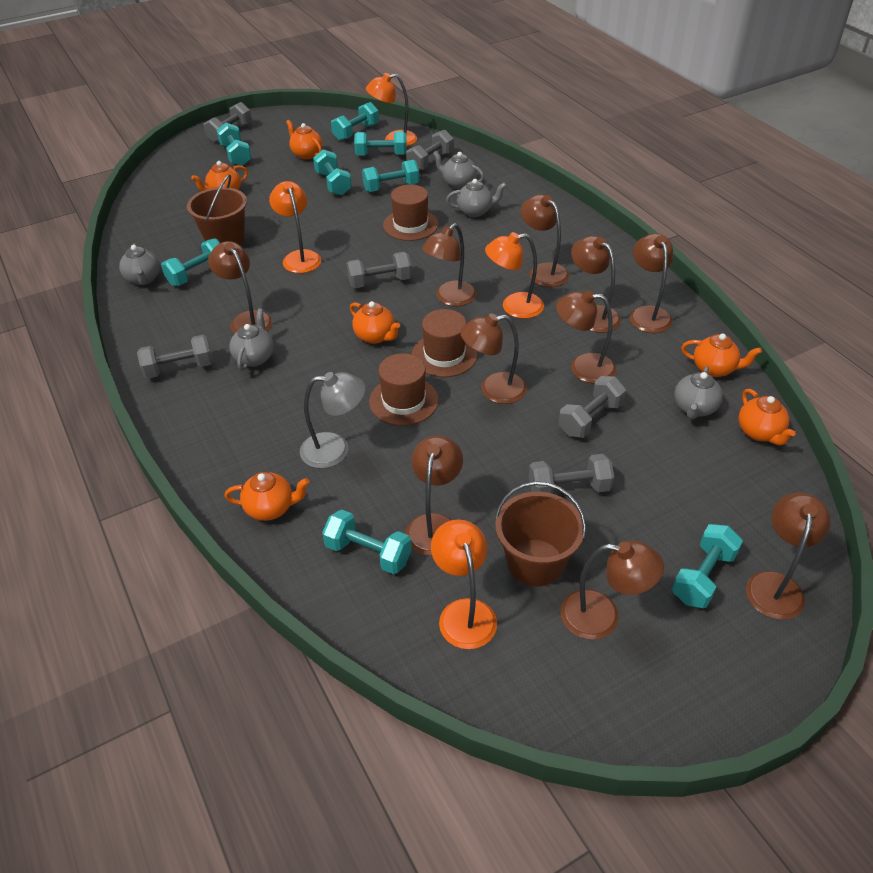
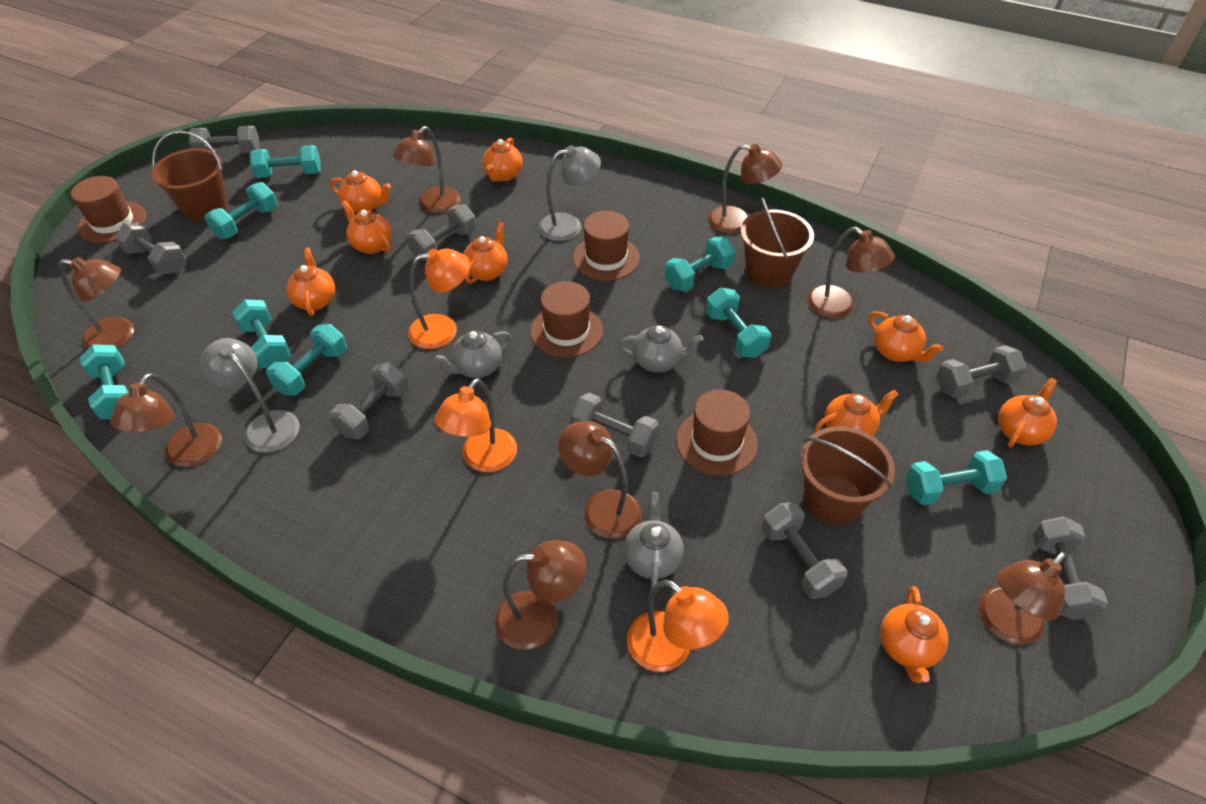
brown bucket: 2 -> 3
brown hat: 3 -> 4
brown lamp: 10 -> 8
grey dumbbell: 6 -> 8
grey lamp: 1 -> 2
grey teapot: 5 -> 3
orange lamp: 4 -> 3
orange teapot: 6 -> 9

